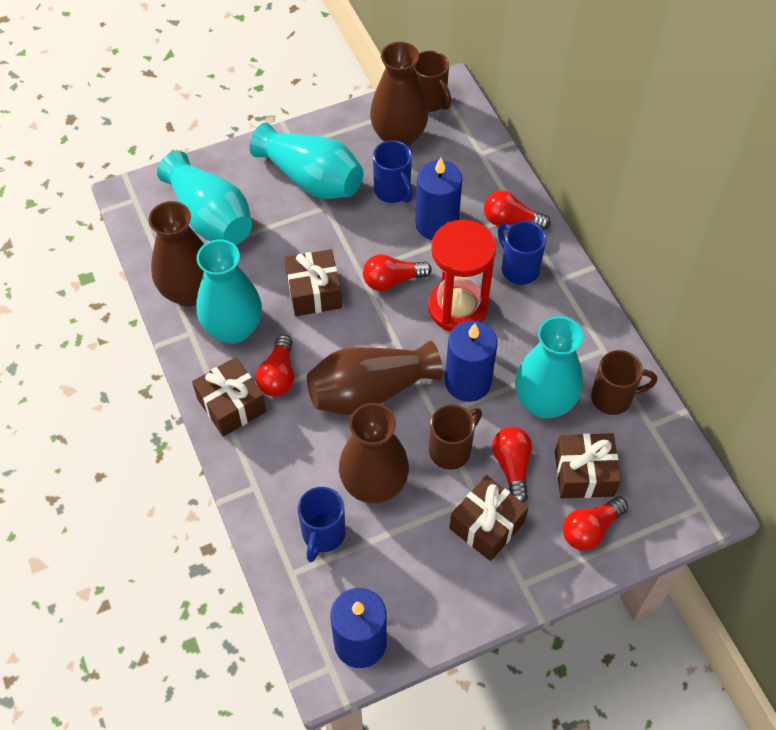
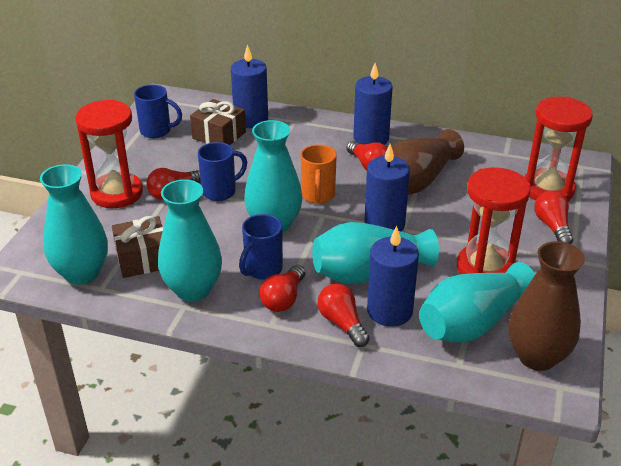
blue candle: 3 -> 4
brown gift: 4 -> 2
brown mug: 3 -> 0
brown vase: 4 -> 2
orange mug: 0 -> 1
red hourglass: 1 -> 3
turquoise vase: 4 -> 5

